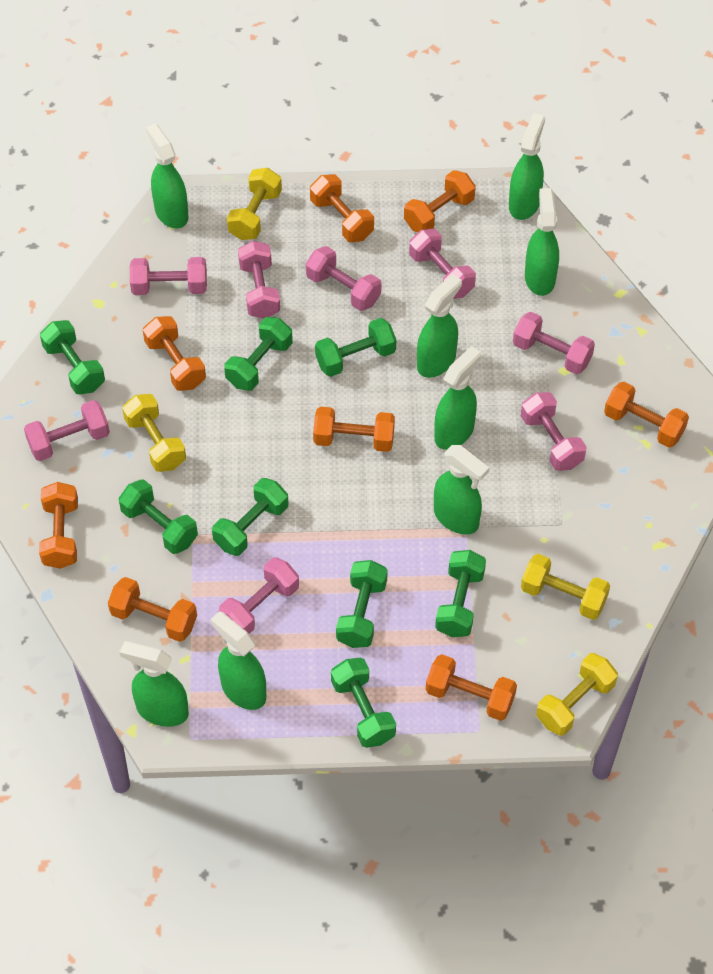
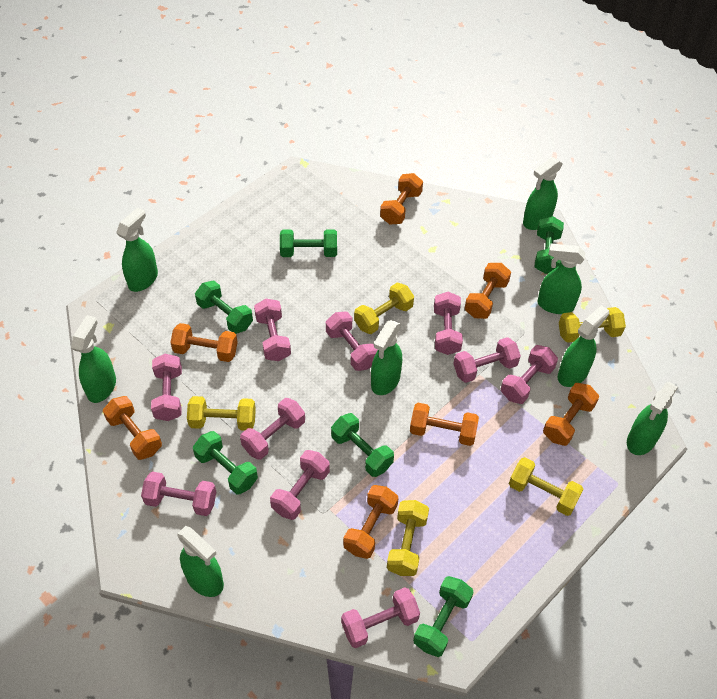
green dumbbell: 8 -> 6
orange dumbbell: 8 -> 7
pink dumbbell: 8 -> 10
yellow dumbbell: 4 -> 5

